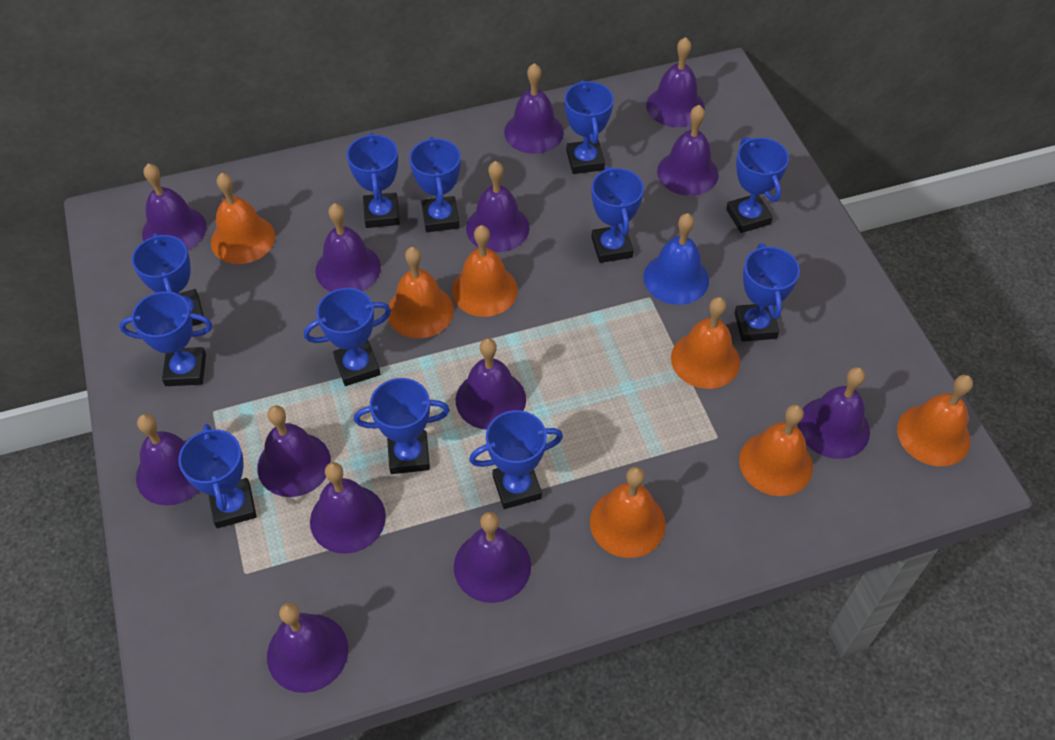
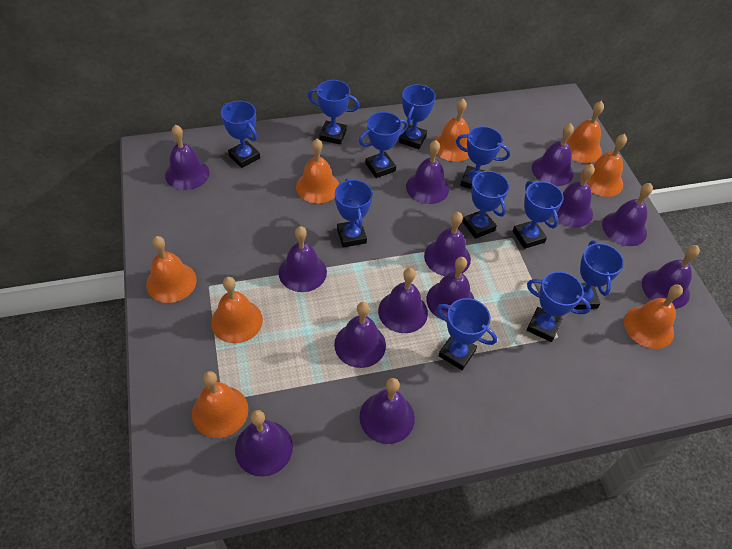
blue bell: 1 -> 0
blue trophy: 12 -> 11
orange bell: 7 -> 8

